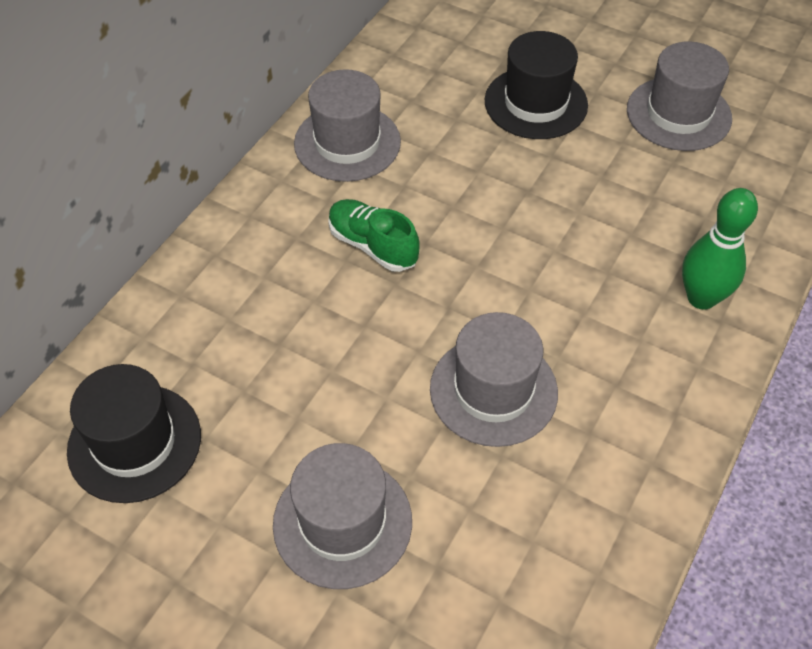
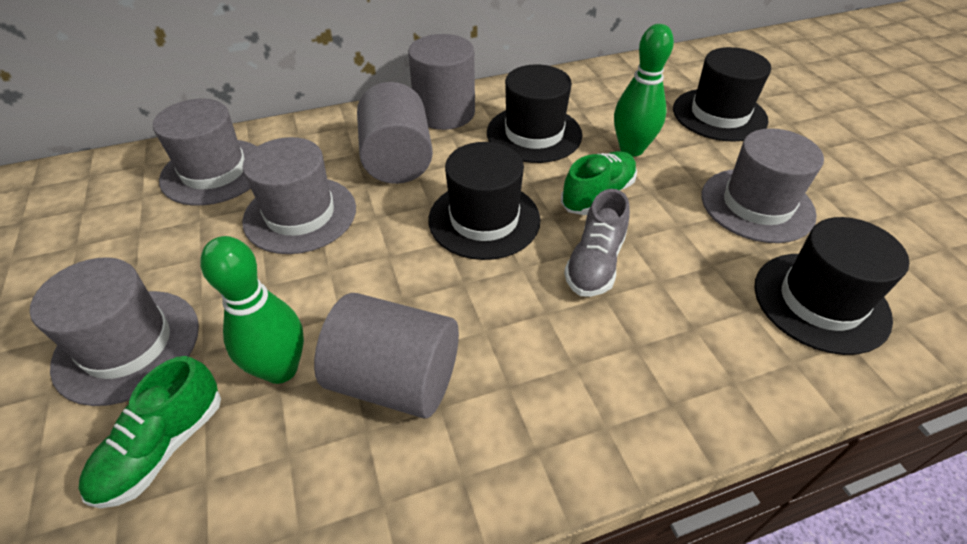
black hat: 2 -> 4
green bowling pin: 1 -> 2
green shoe: 1 -> 2
grey cylinder: 0 -> 3
grey shoe: 0 -> 1

